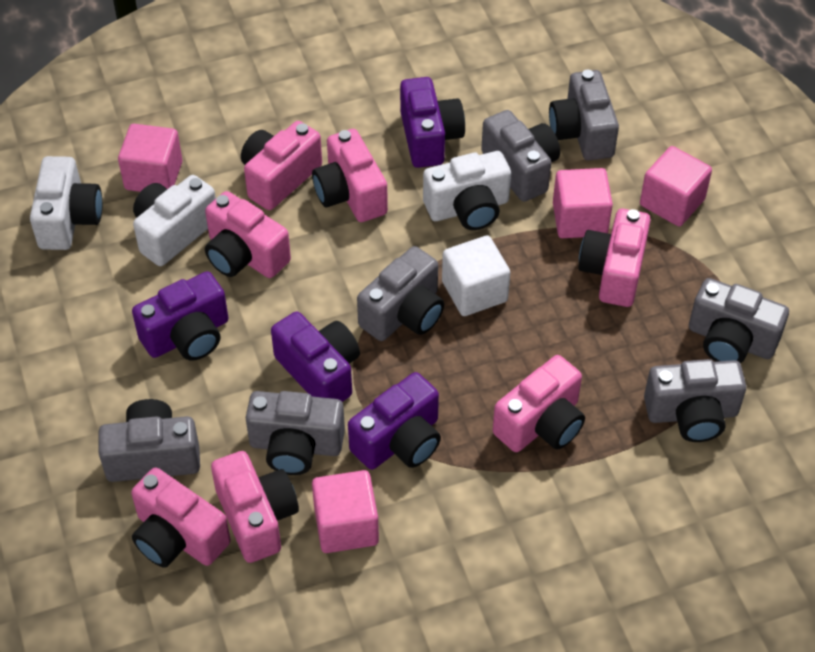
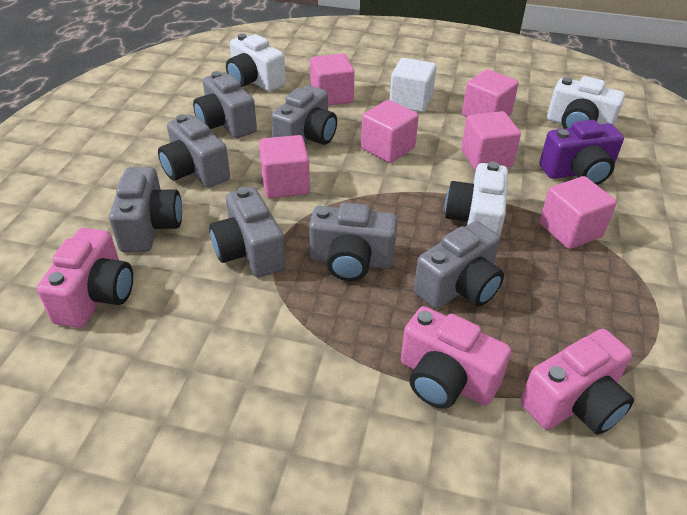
pink camera: 7 -> 3
pink cube: 4 -> 6
purple camera: 4 -> 1

